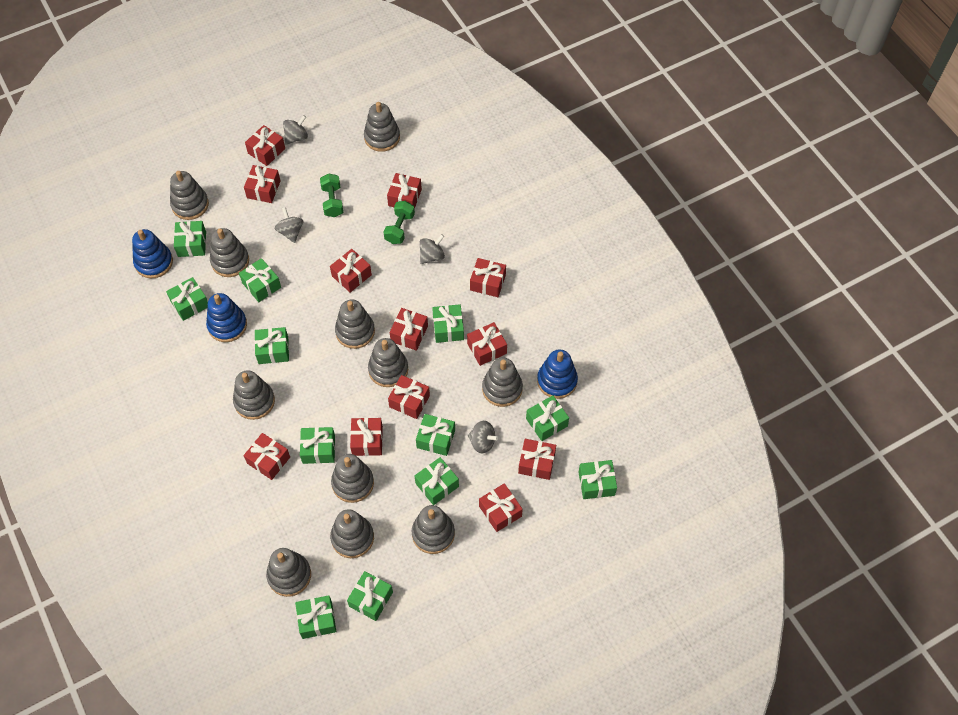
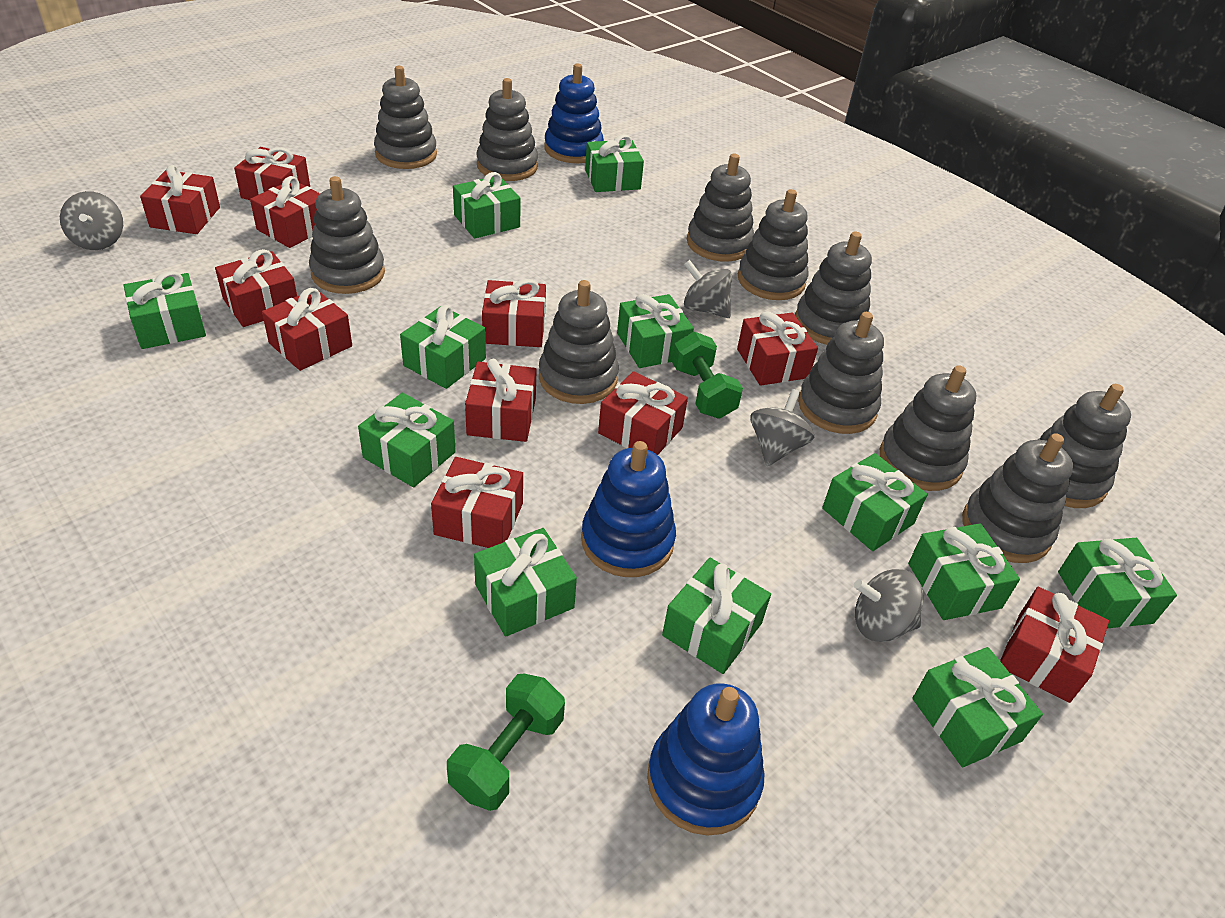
red gift: 12 -> 11

